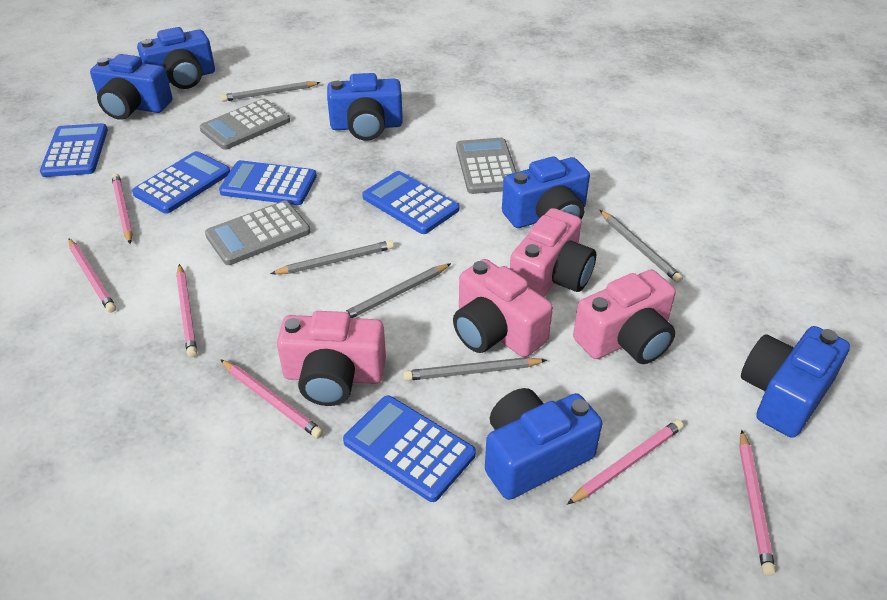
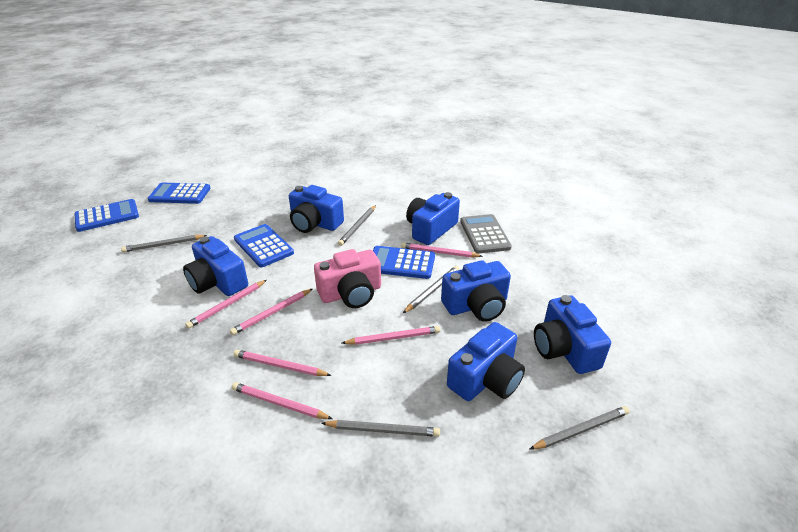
blue calculator: 5 -> 4
grey calculator: 3 -> 1
pink camera: 4 -> 1

